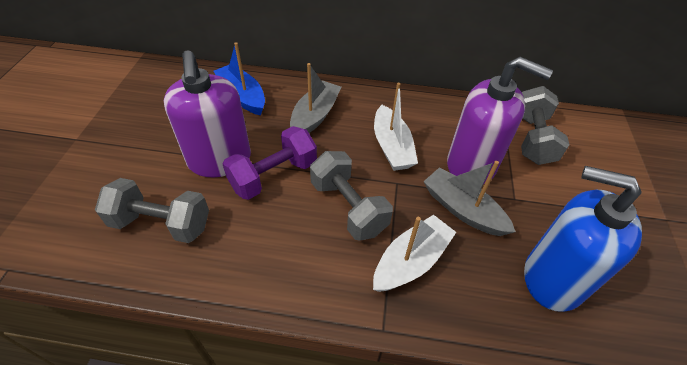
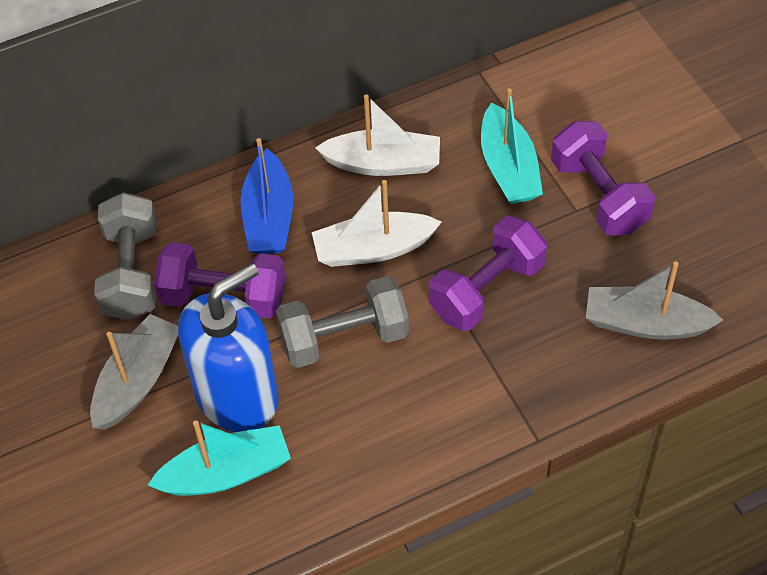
grey dumbbell: 3 -> 2
purple dumbbell: 1 -> 3
purple soap dispenser: 2 -> 0
turquoise boat: 0 -> 2

